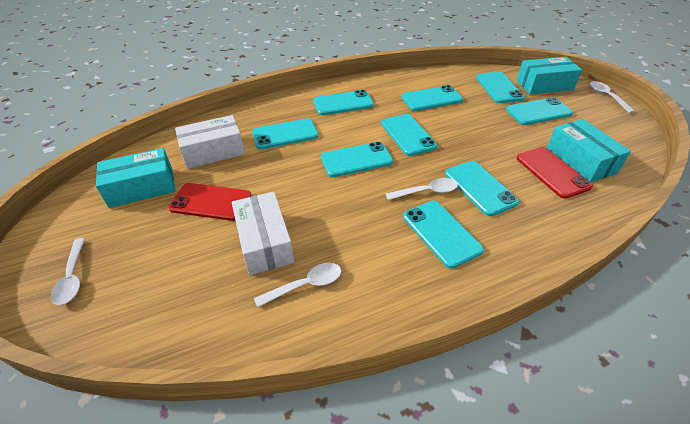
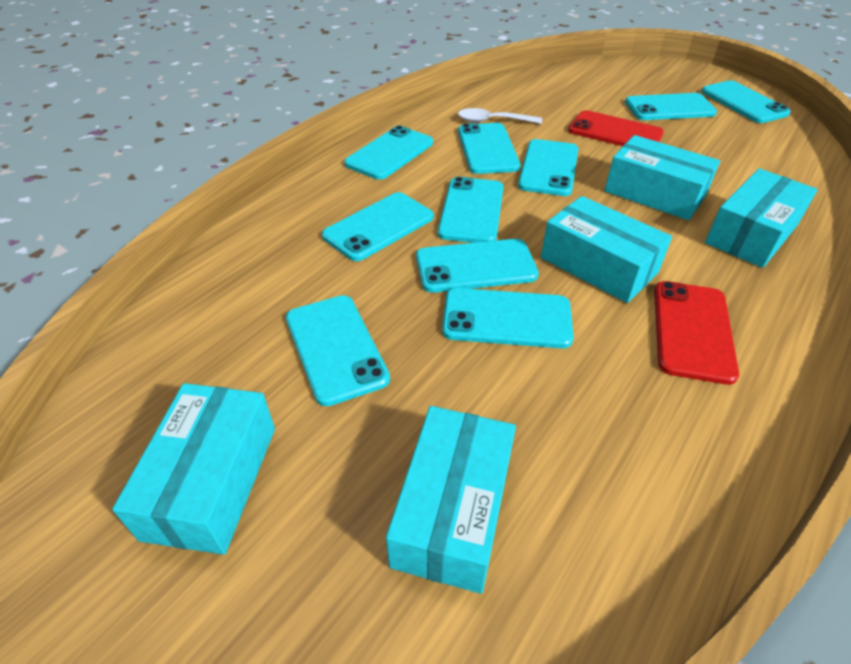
turquoise box: 3 -> 5
turquoise phone: 9 -> 10
white box: 2 -> 0
white spoon: 4 -> 1

